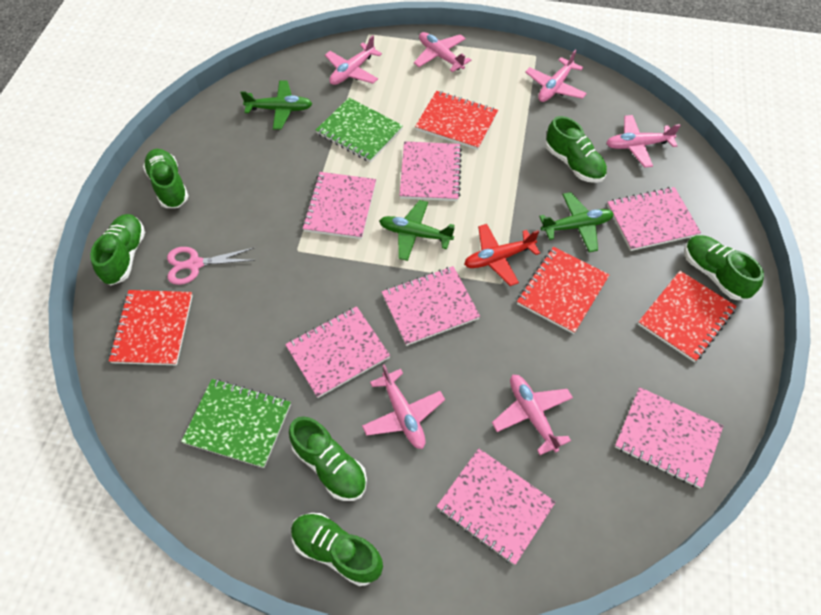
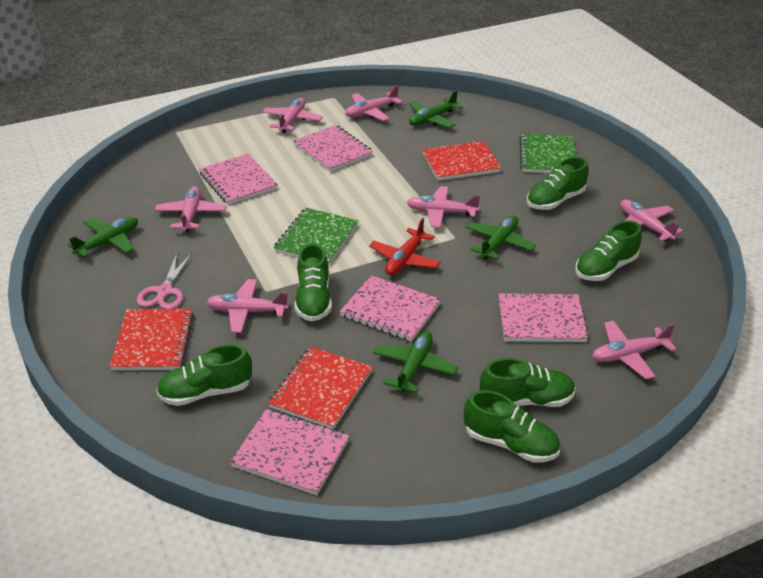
green plane: 3 -> 4
pink notebook: 7 -> 5
pink plane: 6 -> 7
red notebook: 4 -> 3

